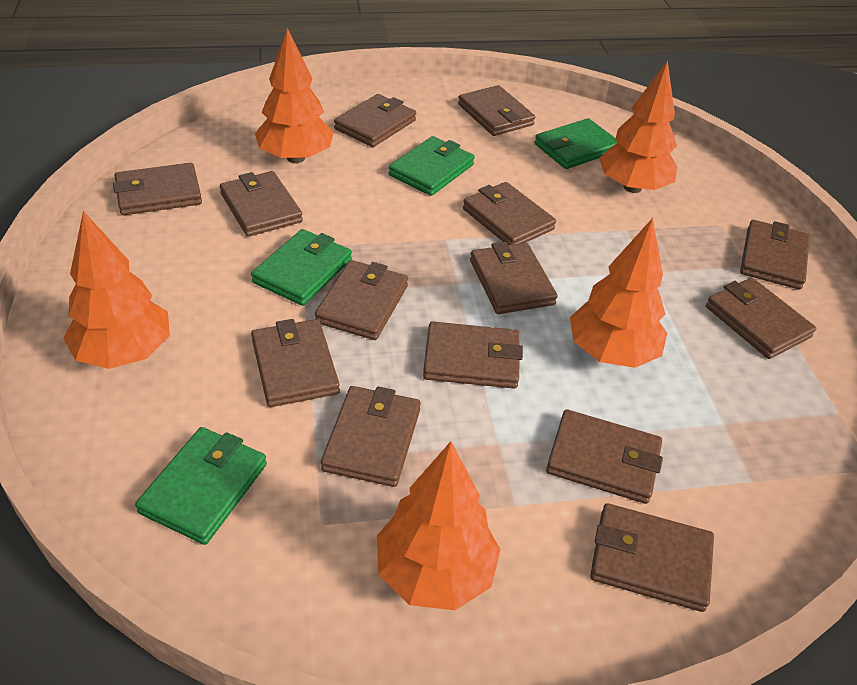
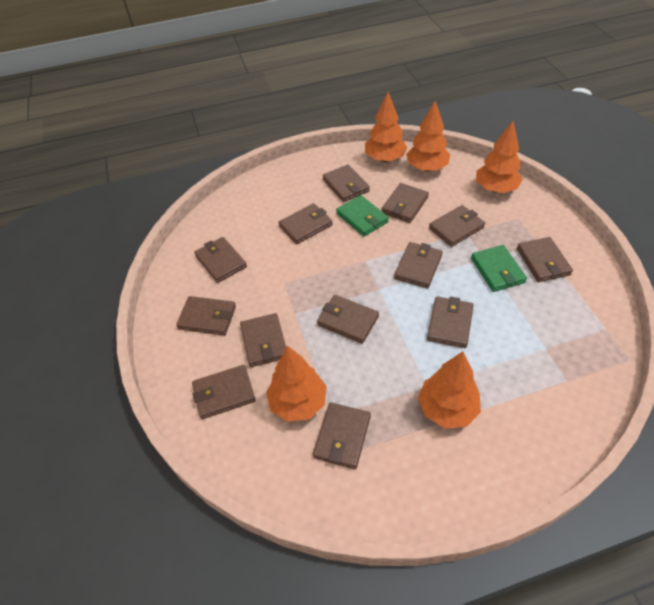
brown wallet: 14 -> 13
green wallet: 4 -> 2

